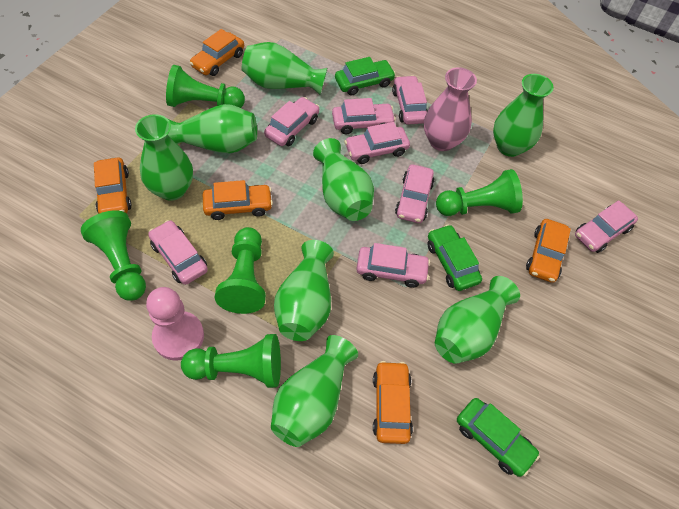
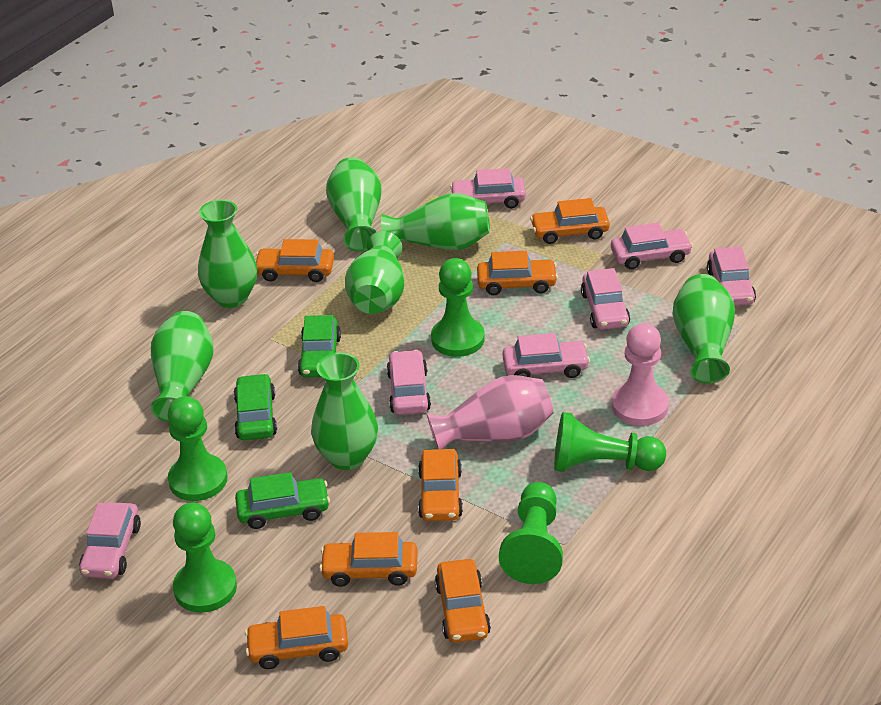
green vase: 8 -> 7
orange car: 5 -> 7
pink car: 8 -> 7

